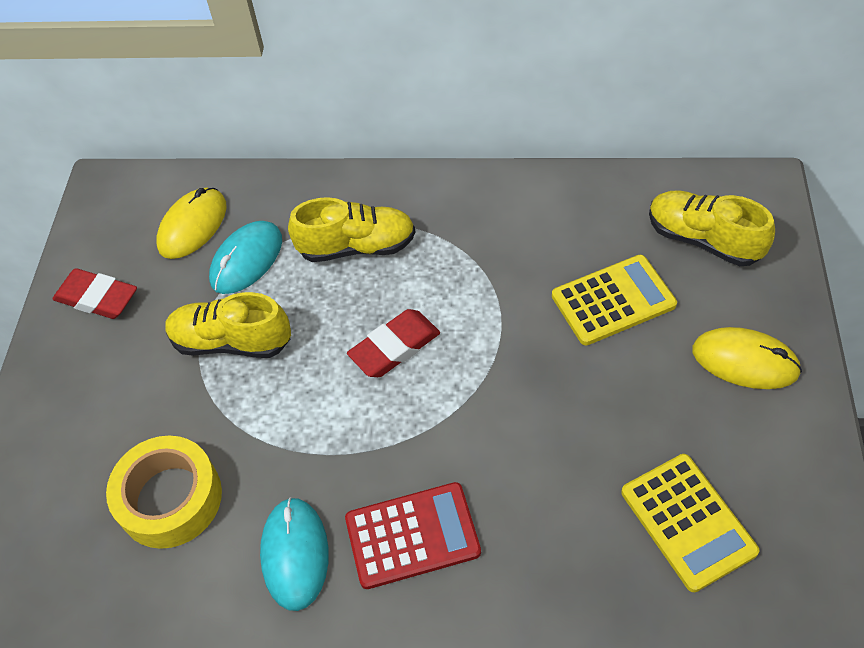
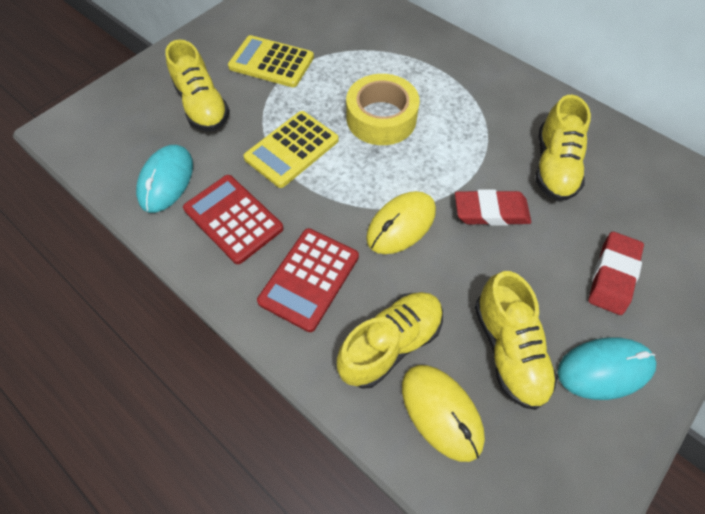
red calculator: 1 -> 2
yellow shoe: 3 -> 4

